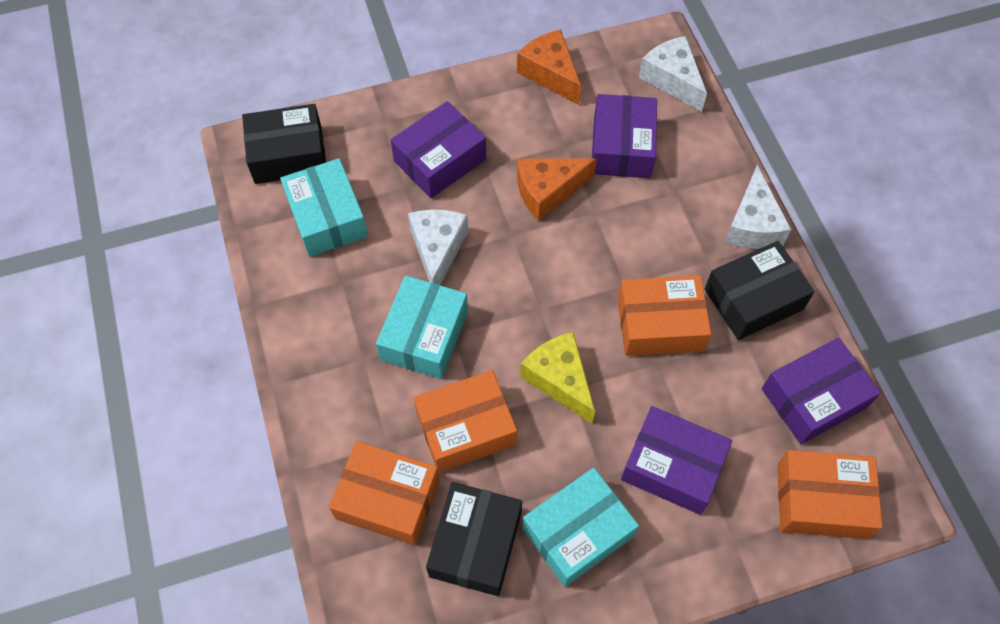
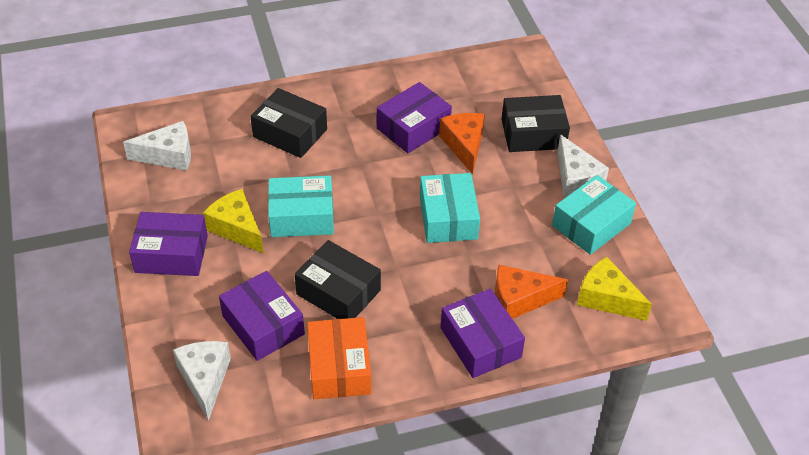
orange box: 4 -> 1
yellow cheese: 1 -> 2

